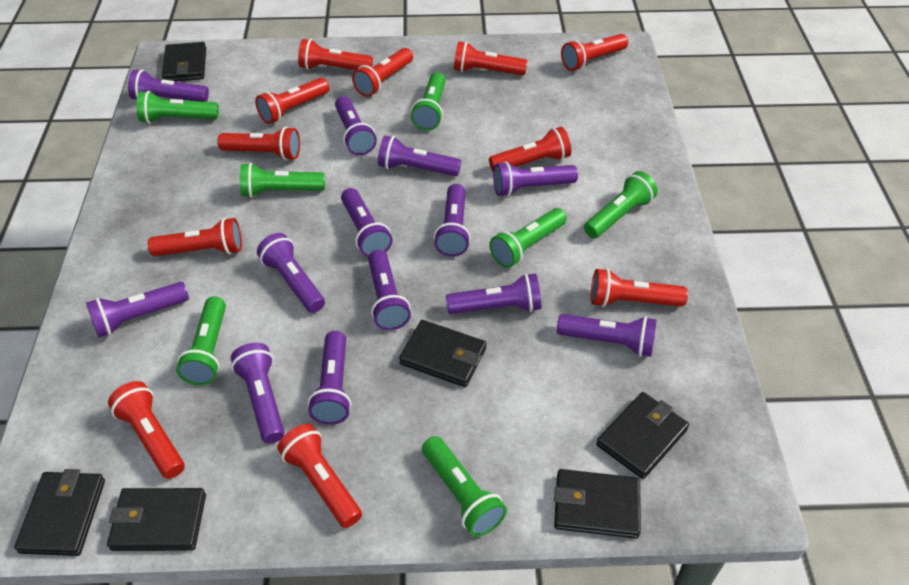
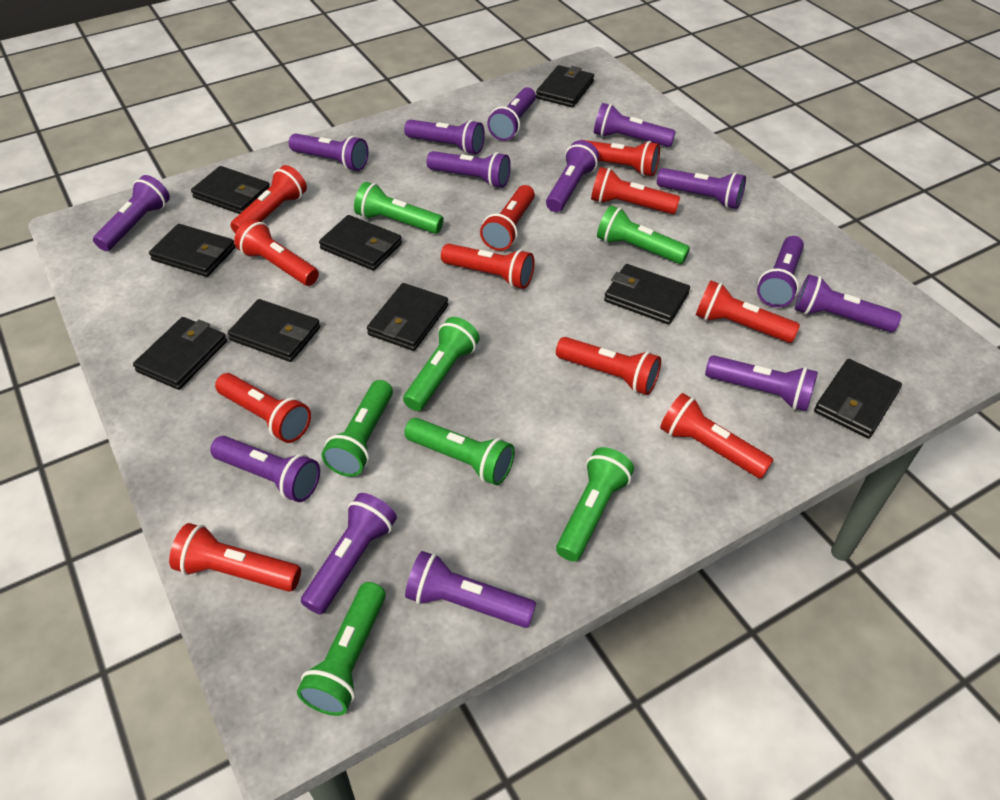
black wallet: 6 -> 9
purple flashlight: 13 -> 14

